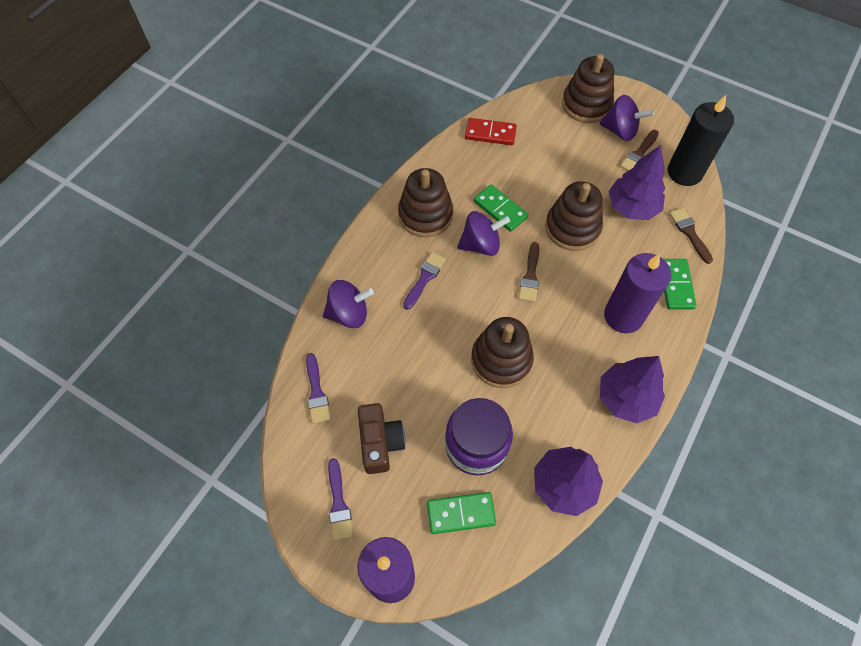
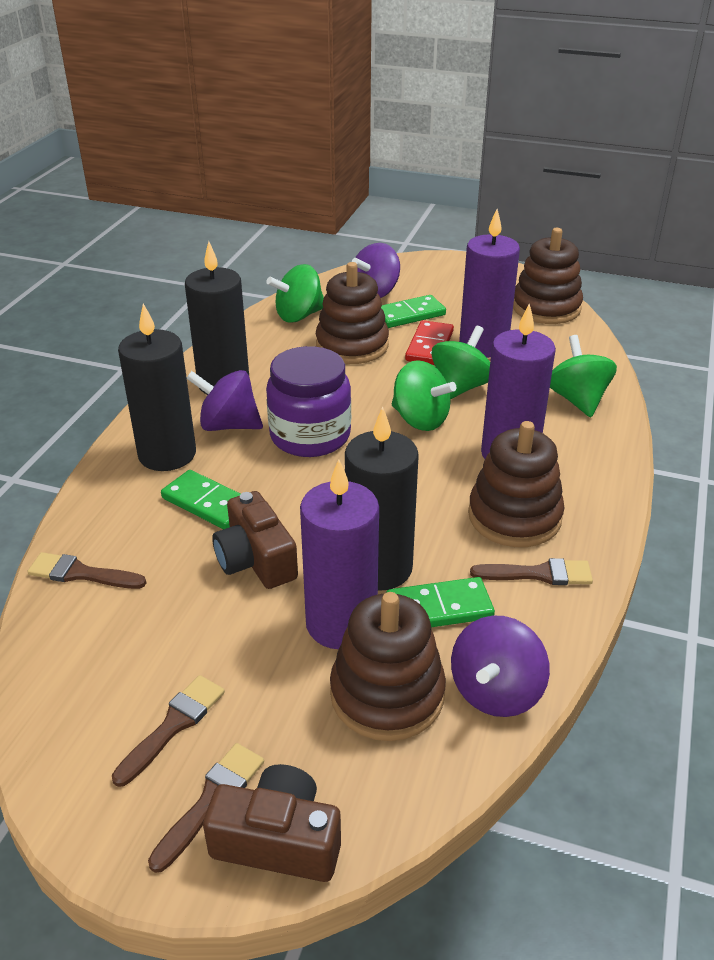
black candle: 1 -> 3
brown brush: 3 -> 4
brown camera: 1 -> 2
green spinning top: 0 -> 4
purple brush: 3 -> 0
purple candle: 2 -> 3
purple tree: 3 -> 0

